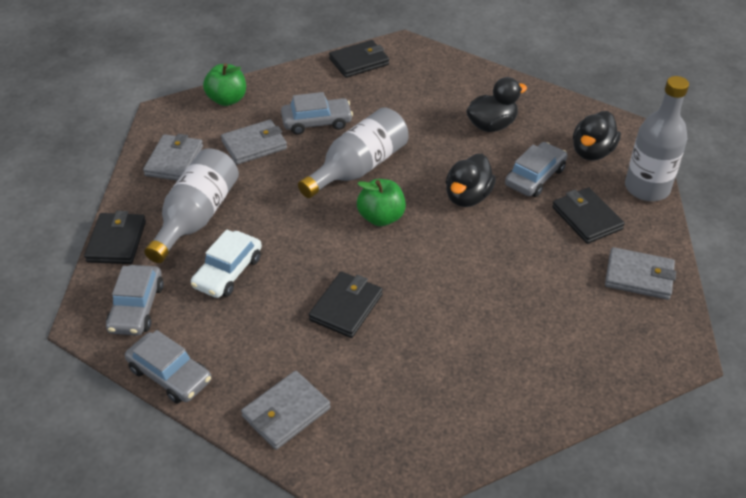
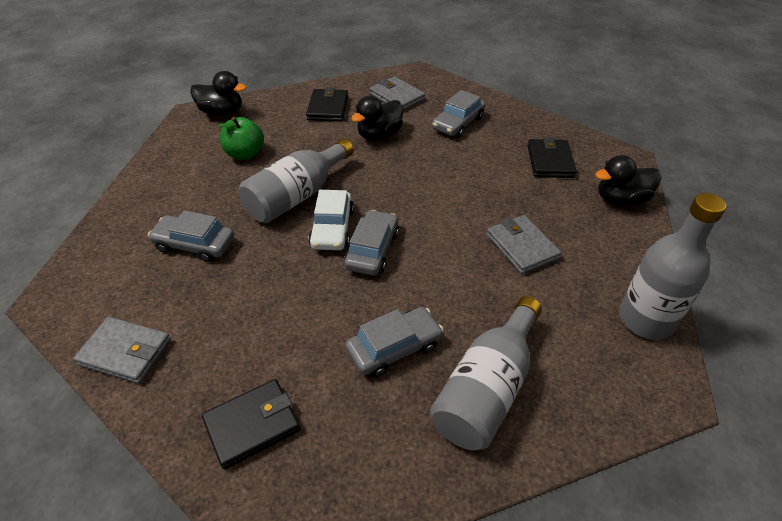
black wallet: 4 -> 3
green apple: 2 -> 1
grey wallet: 4 -> 3

